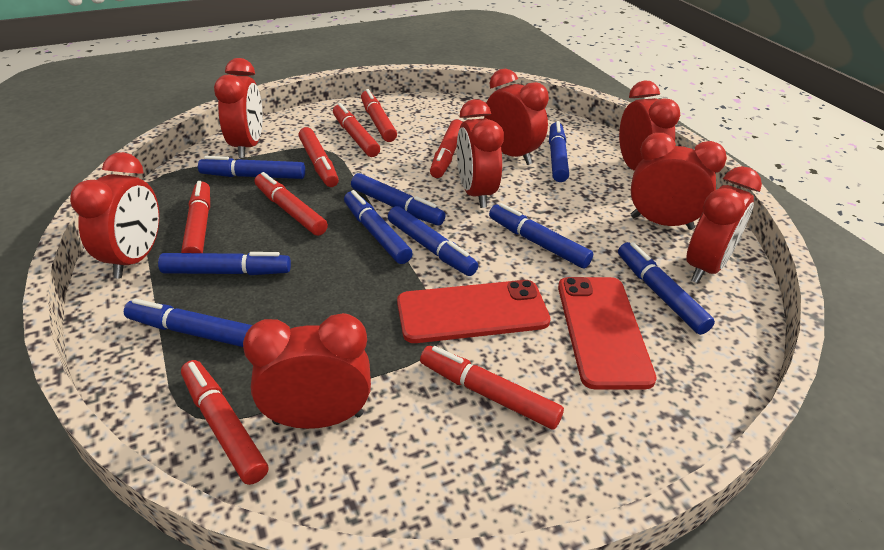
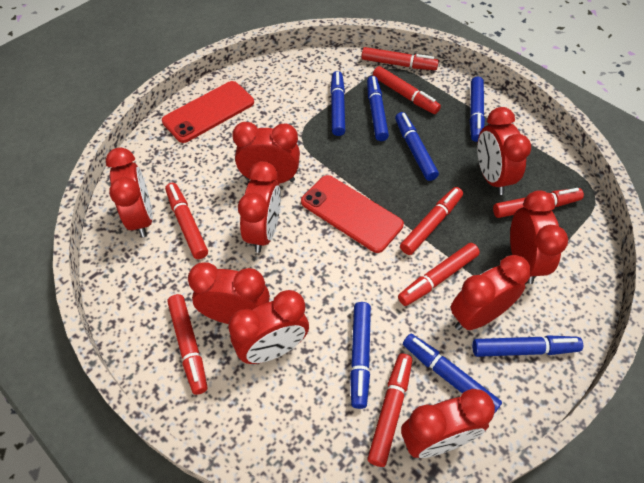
blue marker: 9 -> 7
red clock: 8 -> 9

